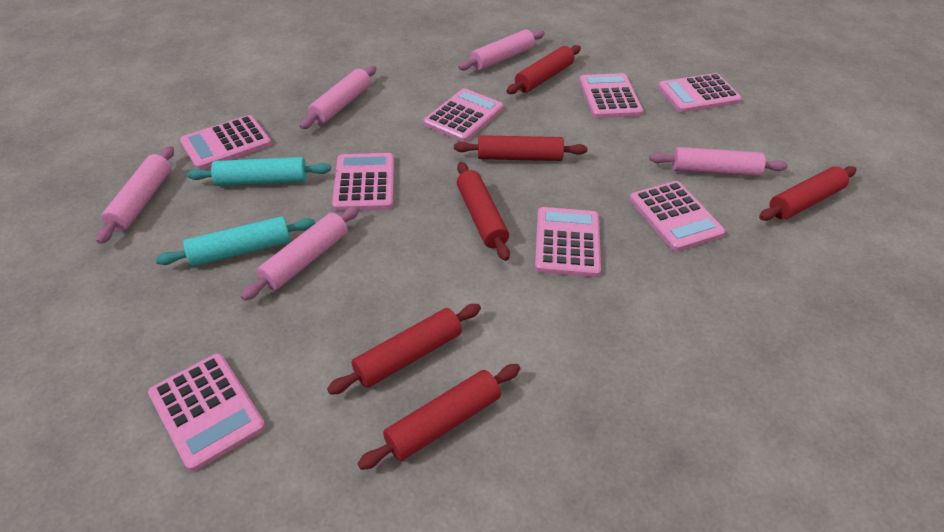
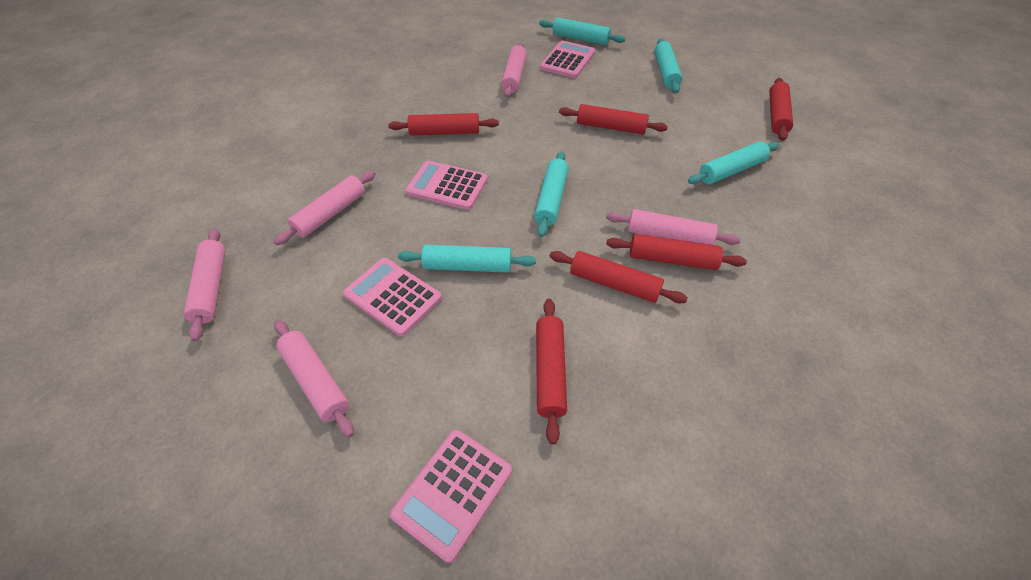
pink calculator: 8 -> 4
turquoise rolling pin: 2 -> 5

